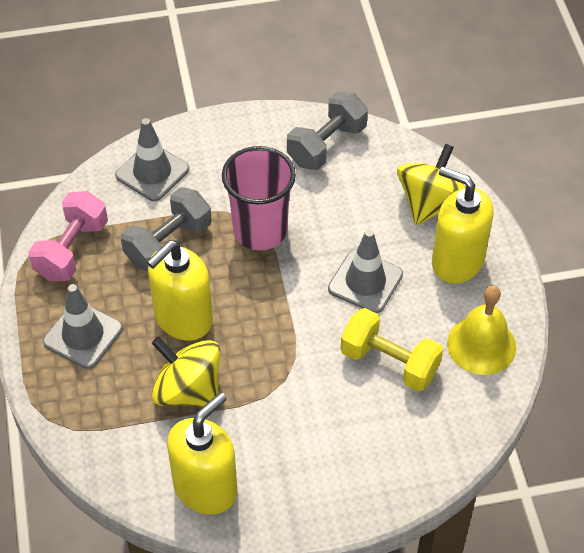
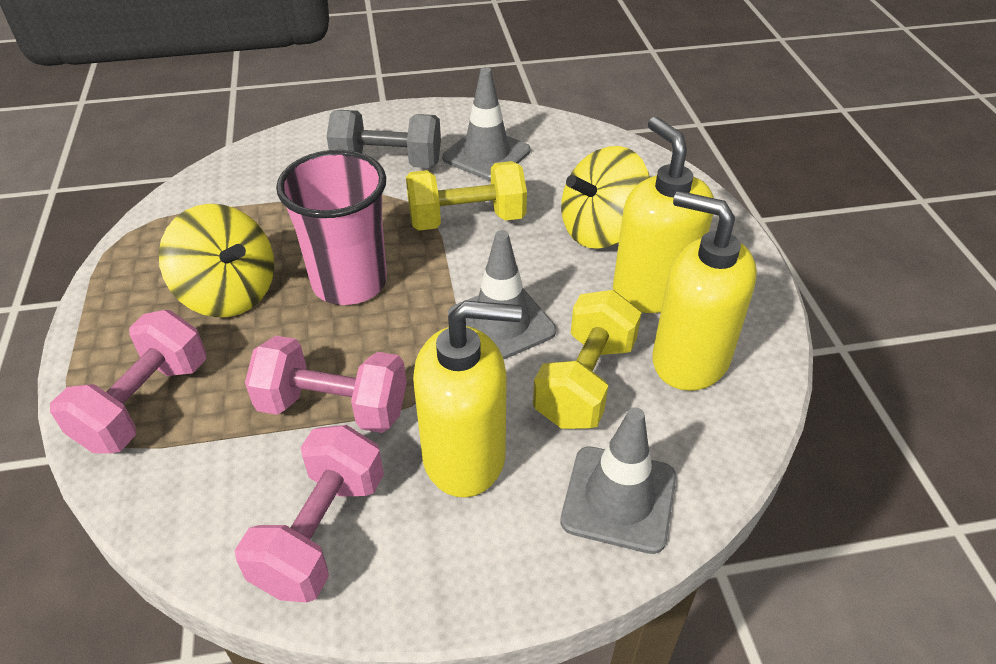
grey dumbbell: 2 -> 1
pink dumbbell: 1 -> 3
yellow bell: 1 -> 0
yellow dumbbell: 1 -> 2

